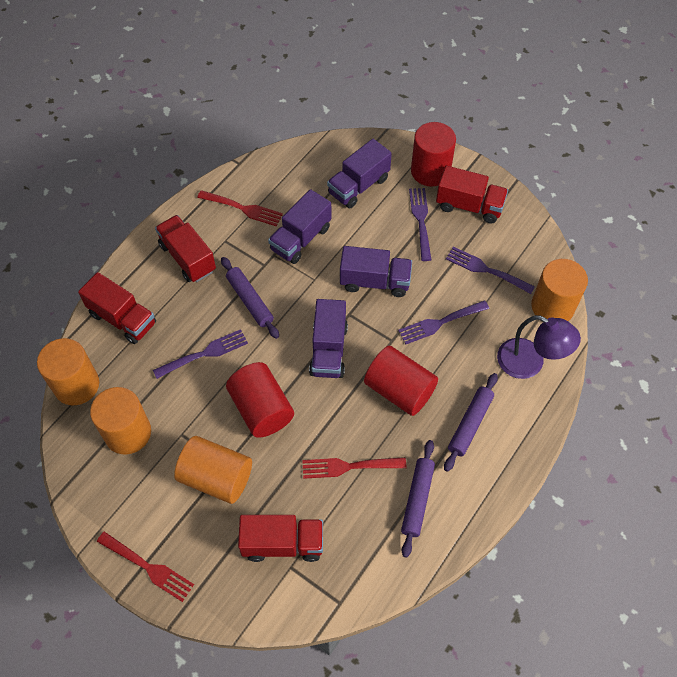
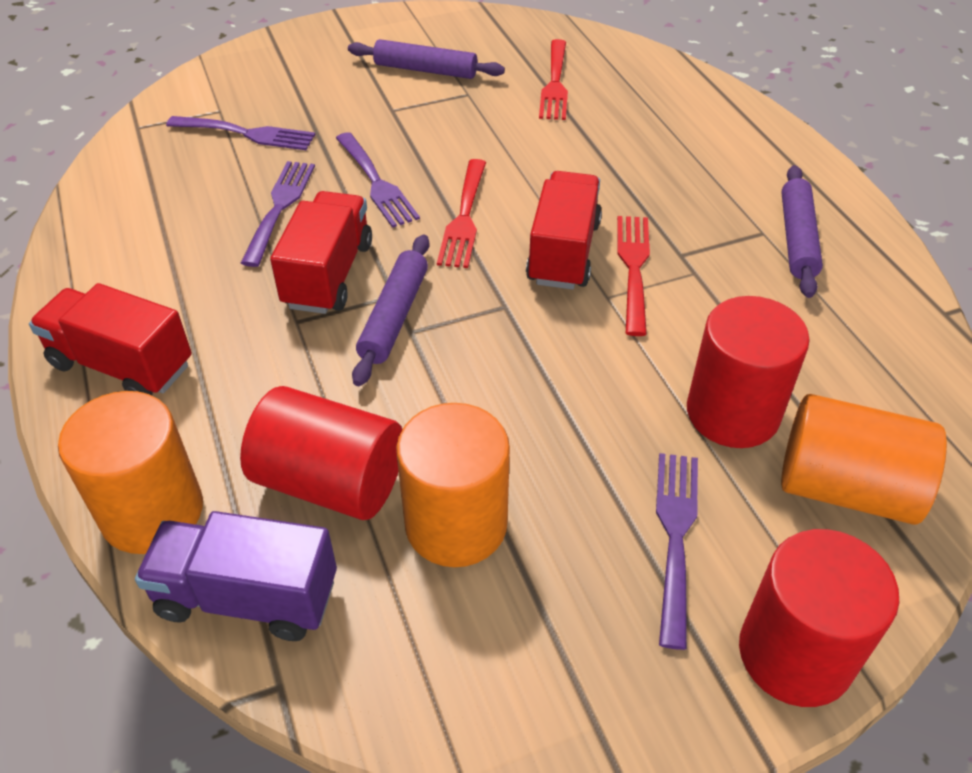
orange cylinder: 4 -> 3
purple lamp: 1 -> 0
purple truck: 4 -> 1
red truck: 4 -> 3

